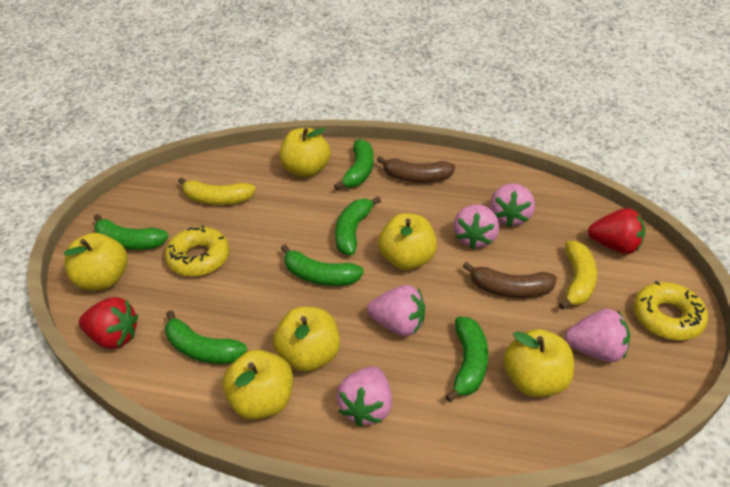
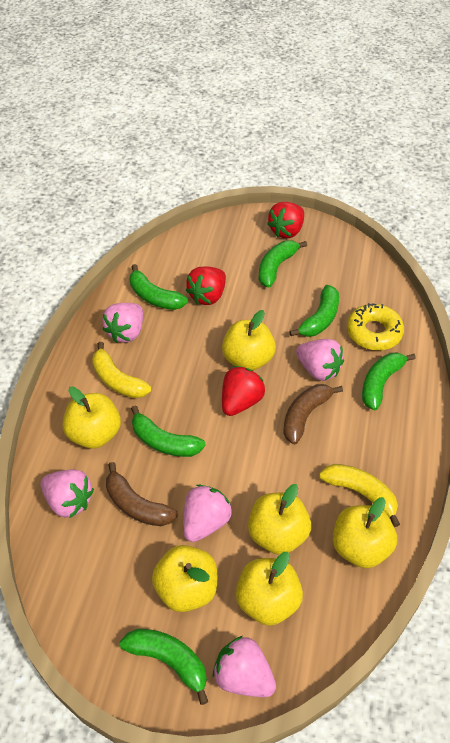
red strawberry: 2 -> 3
yellow donut: 2 -> 1

